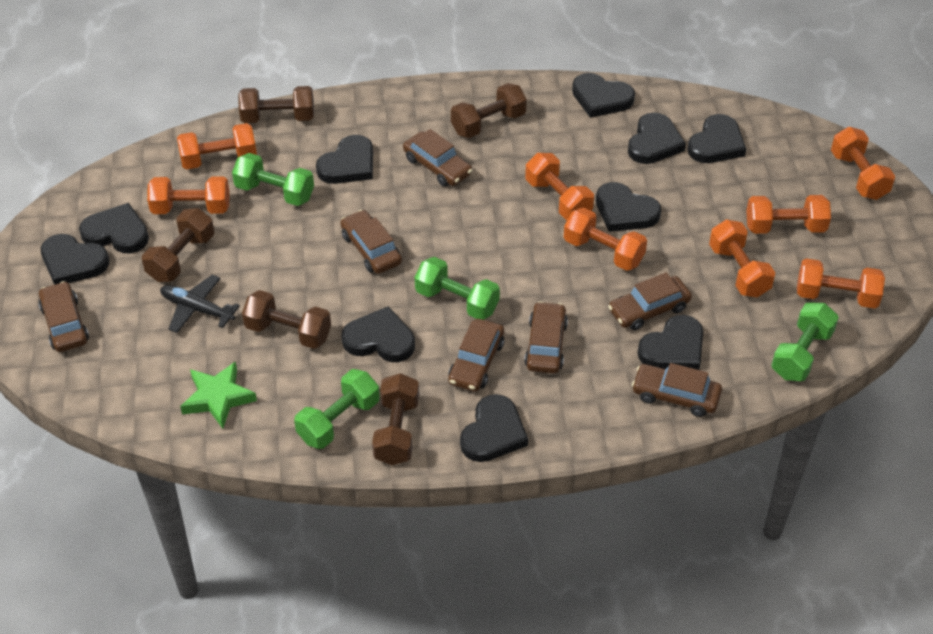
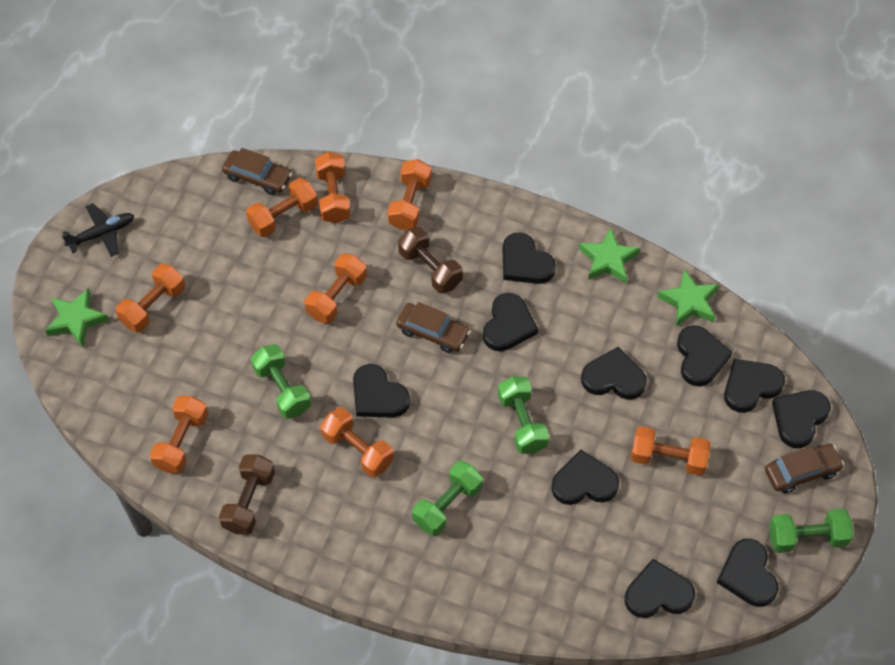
brown car: 7 -> 3
brown dumbbell: 5 -> 2
green star: 1 -> 3

